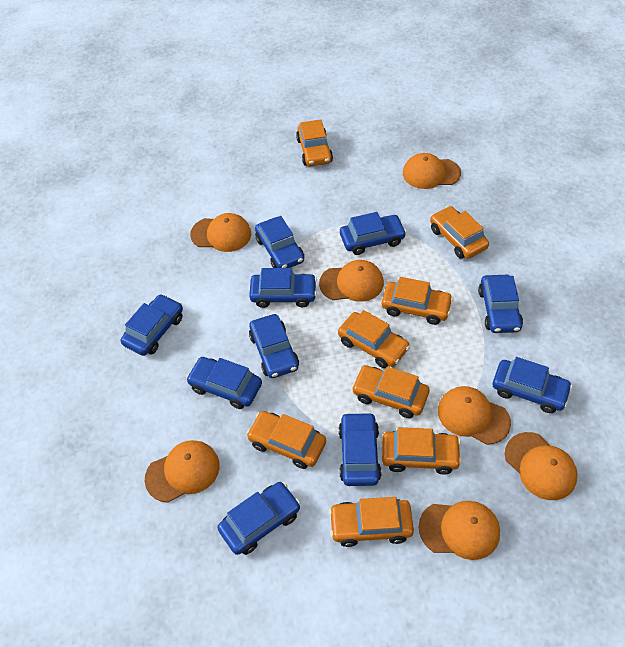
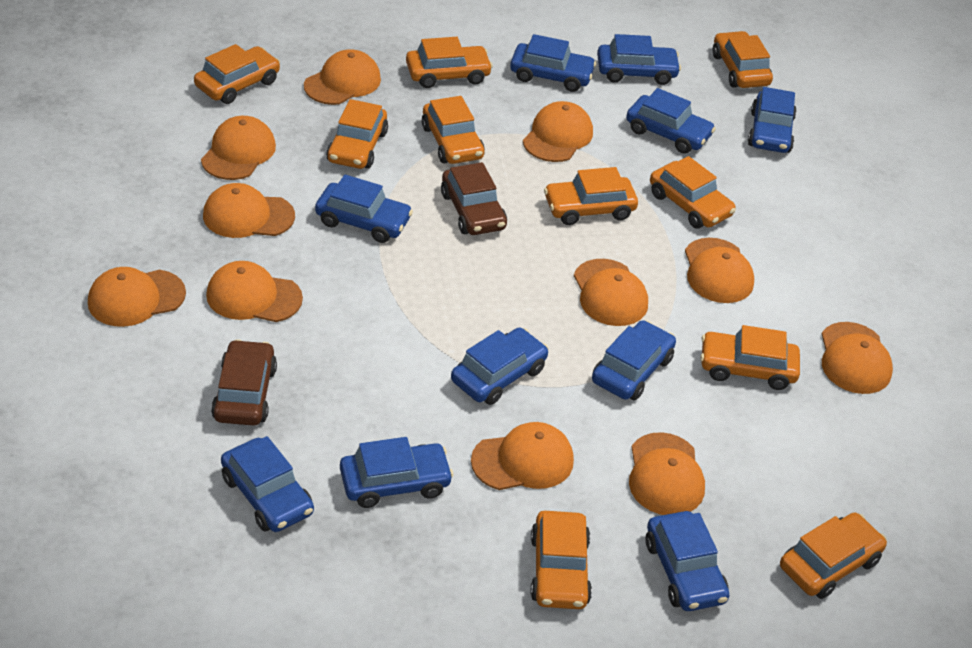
brown car: 0 -> 2
orange cap: 7 -> 11
orange car: 8 -> 10

